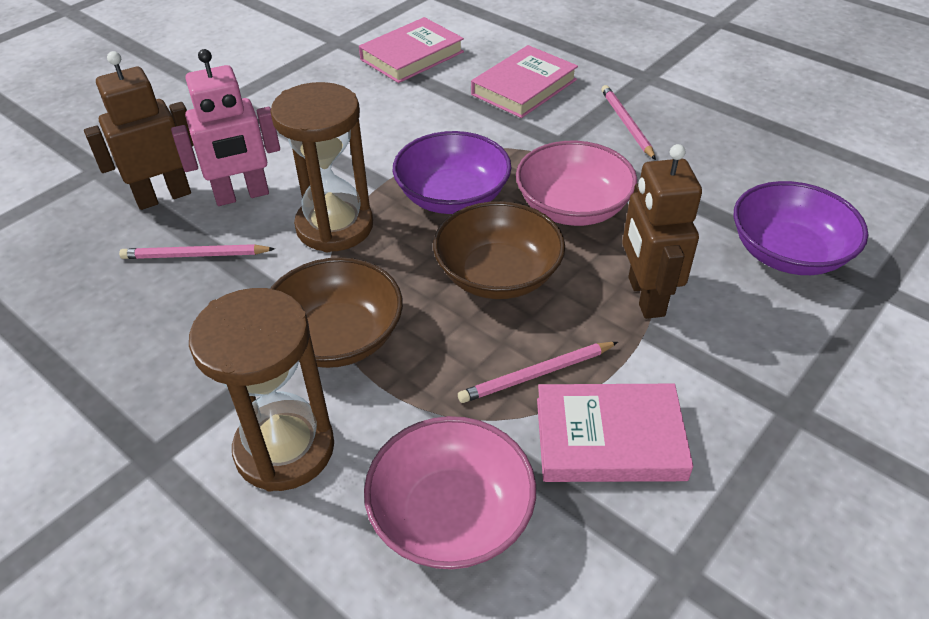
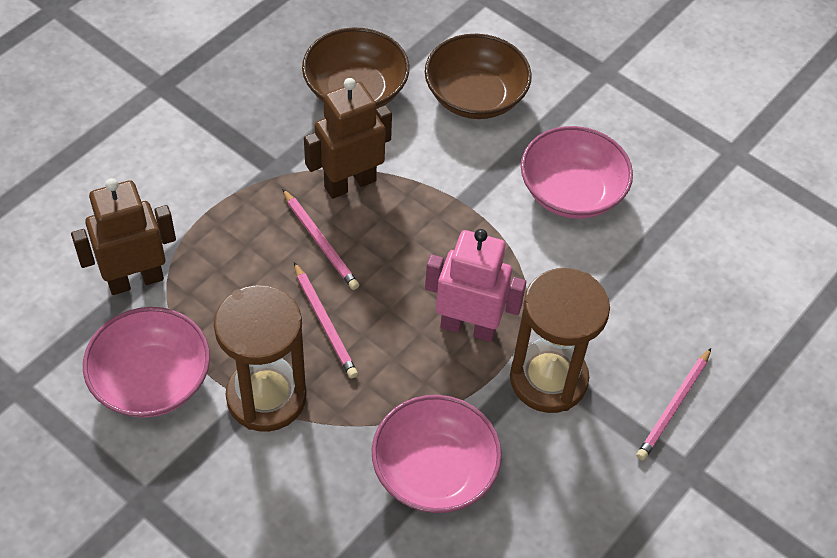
pink book: 3 -> 0
pink bowl: 2 -> 3
purple bowl: 2 -> 0

